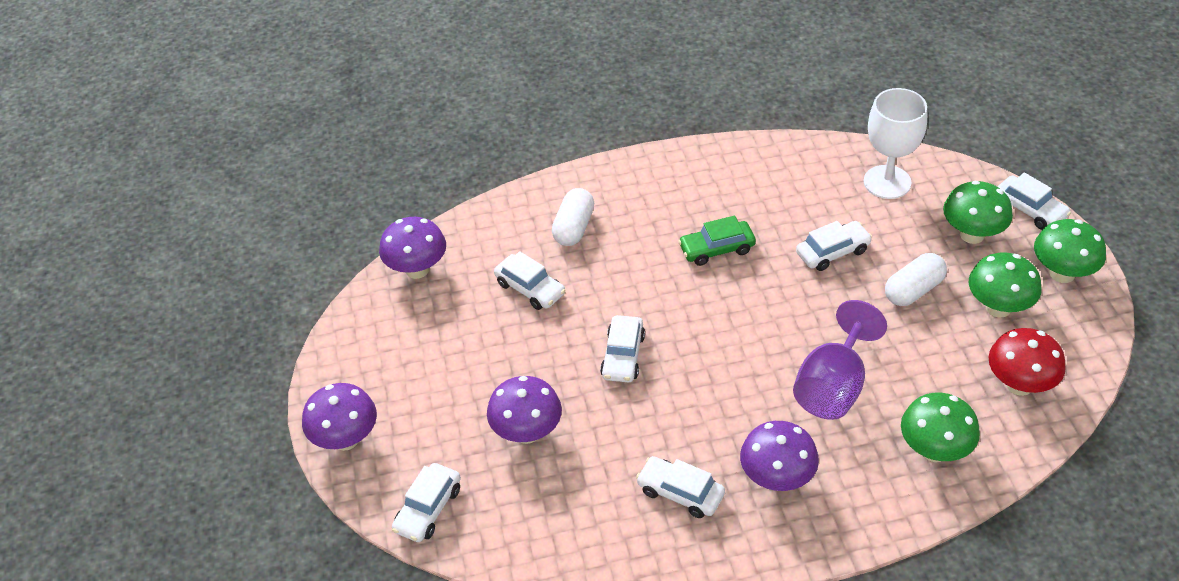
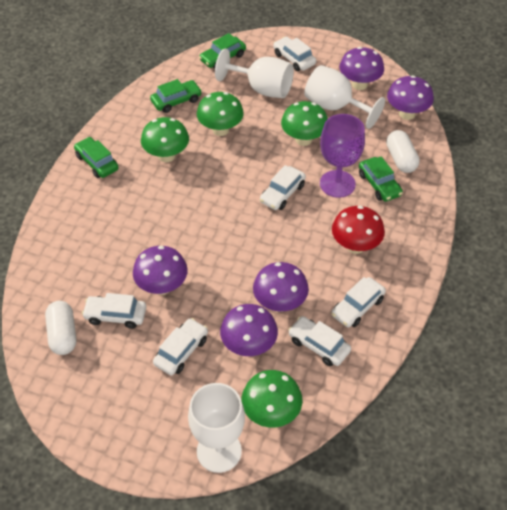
green car: 1 -> 4
purple mushroom: 4 -> 5
white goblet: 1 -> 3

